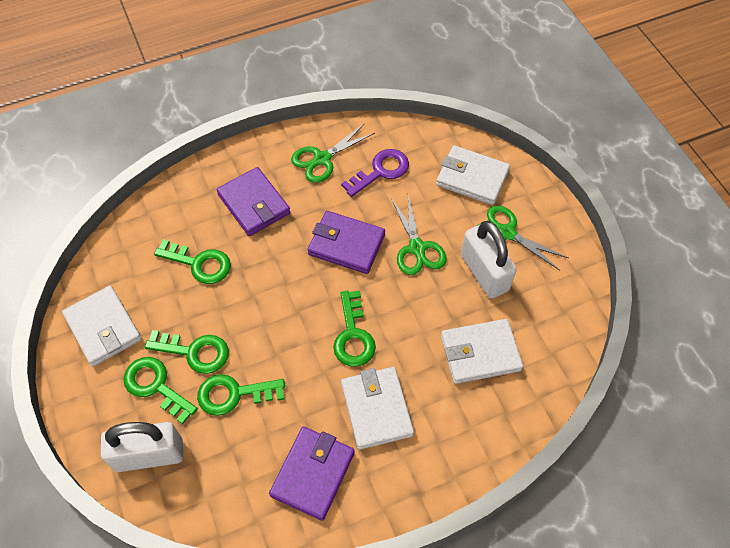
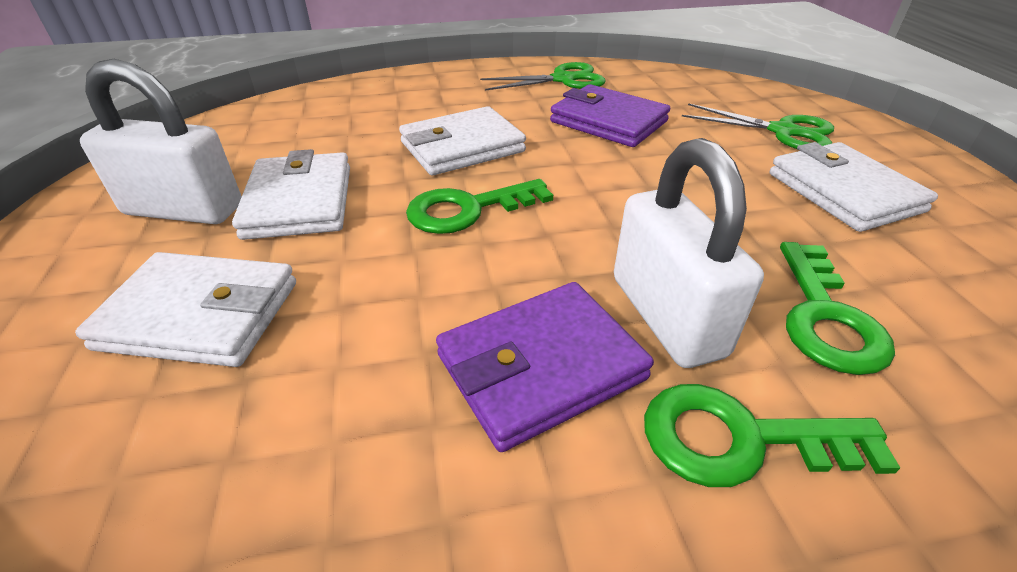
green key: 5 -> 3
green scissors: 3 -> 2
purple key: 1 -> 0
purple wallet: 3 -> 2

